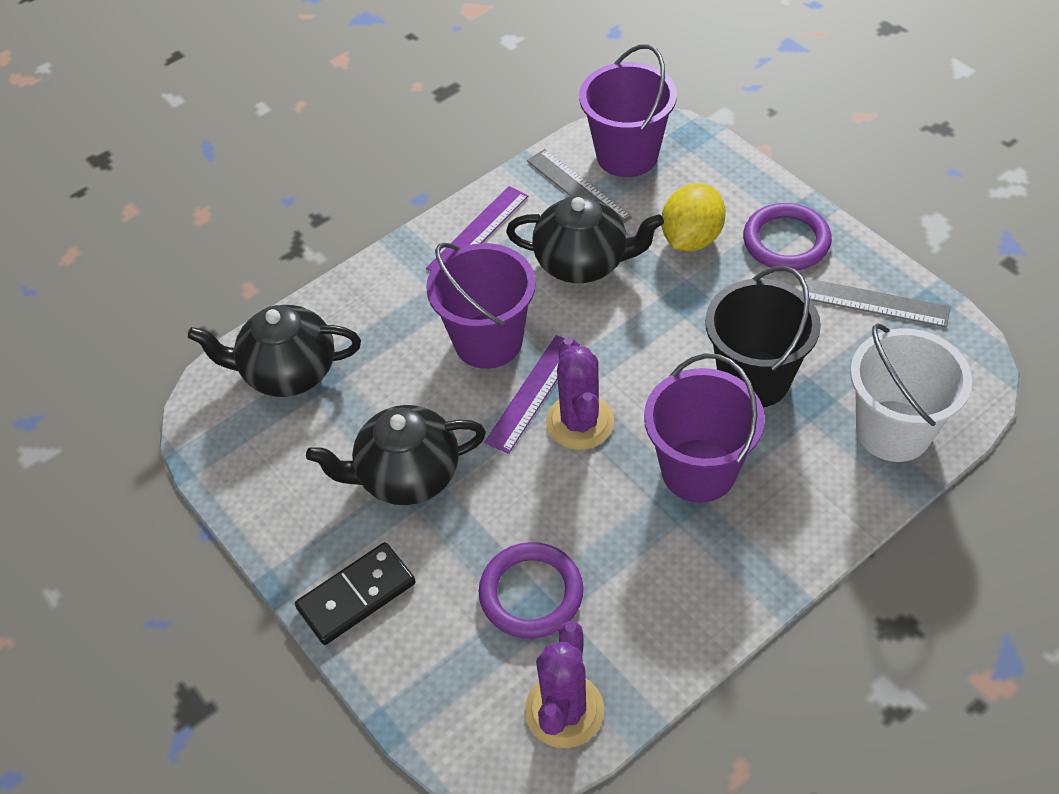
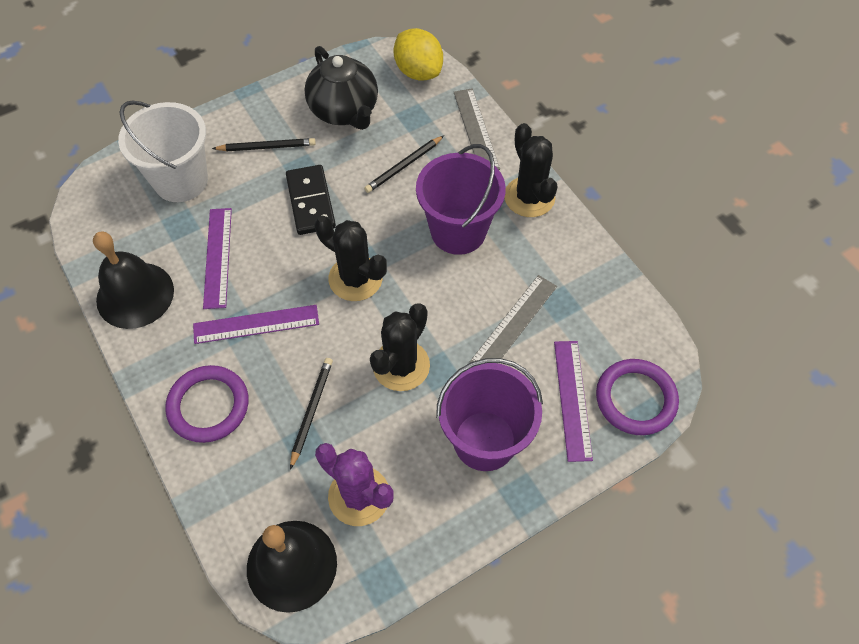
black bell: 0 -> 2
black bucket: 1 -> 0
black cactus: 0 -> 3
black pencil: 0 -> 3
black teapot: 3 -> 1
purple bucket: 3 -> 2
purple cactus: 2 -> 1
purple ruler: 2 -> 3

